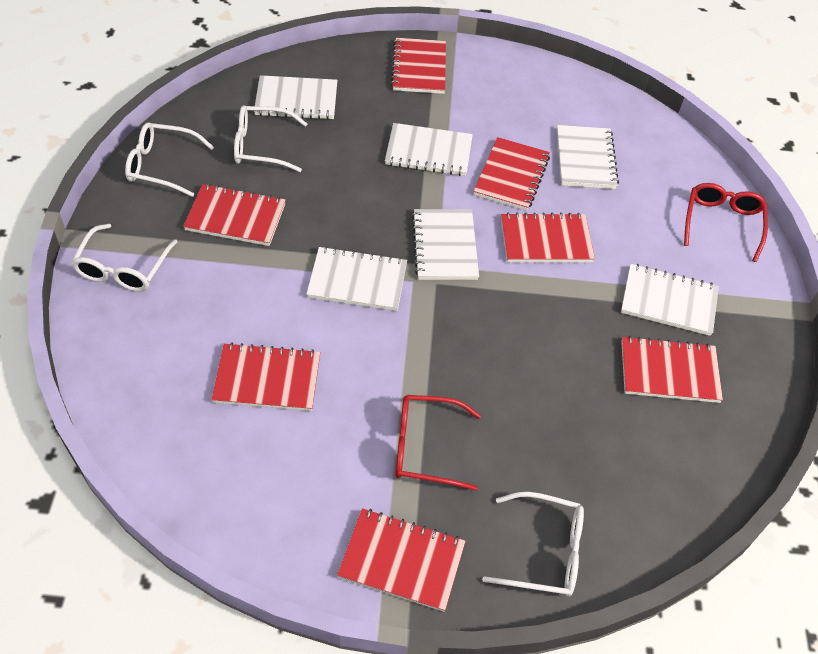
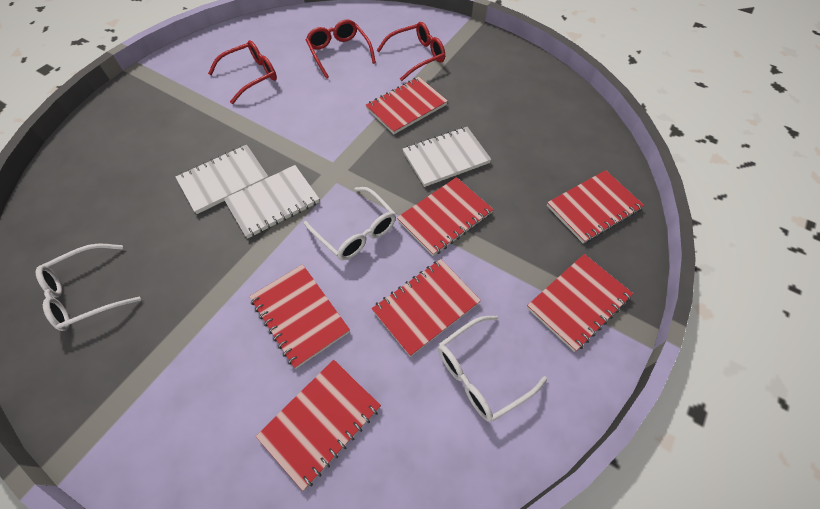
red glasses: 2 -> 3
white glasses: 4 -> 3
white notebook: 6 -> 3

